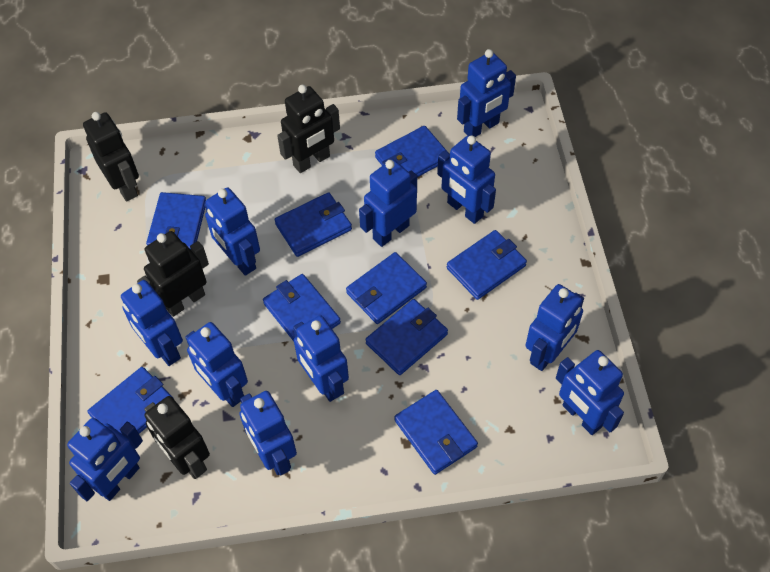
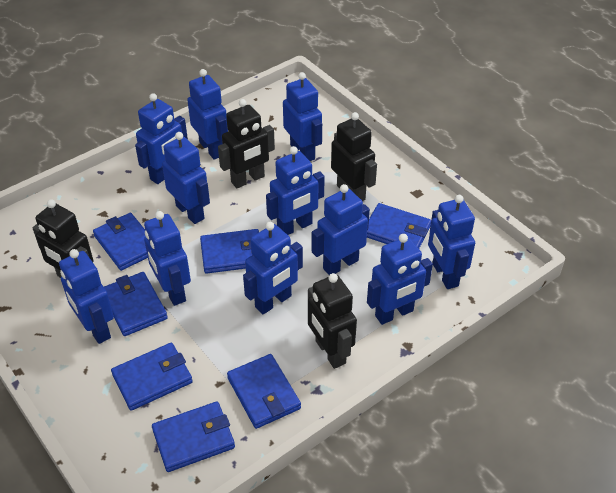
blue wallet: 9 -> 7

